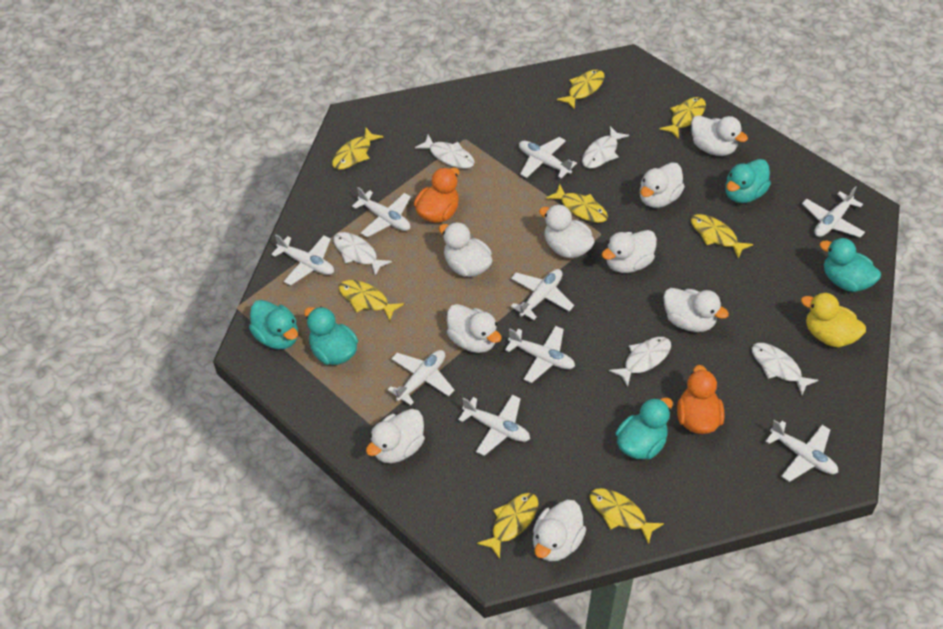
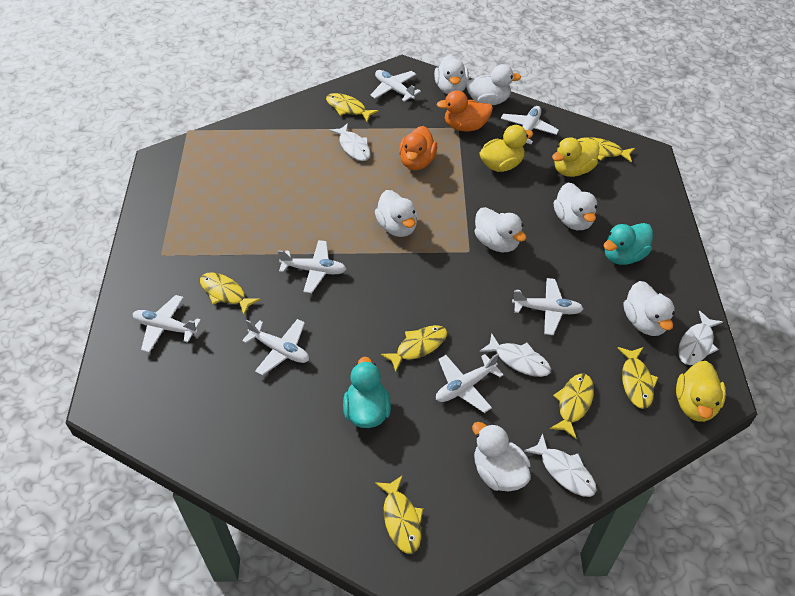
turquoise duck: 5 -> 2
white duck: 9 -> 7
white fish: 5 -> 4
white plane: 9 -> 7
yellow duck: 1 -> 3
yellow fish: 8 -> 7

